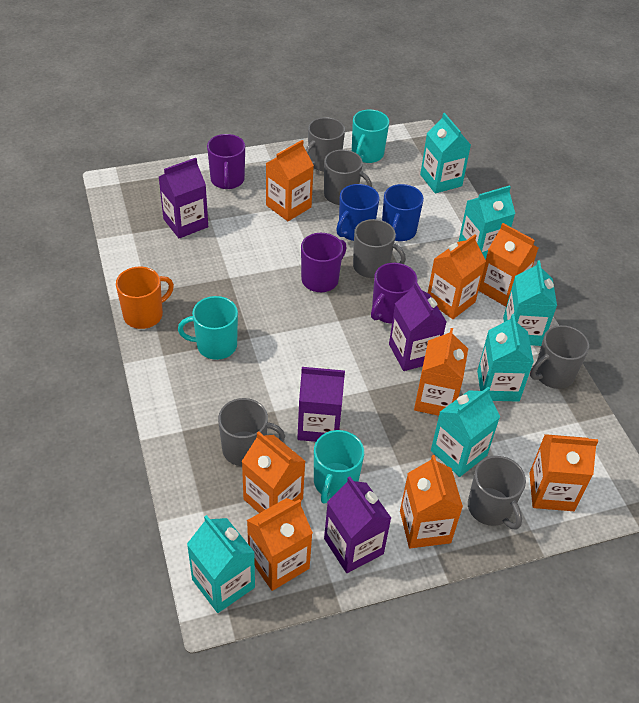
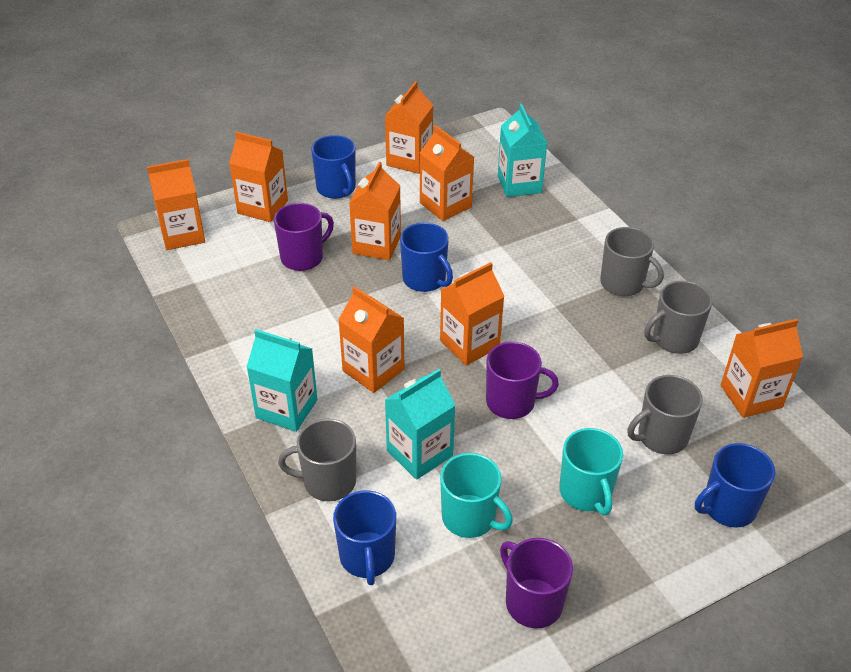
blue mug: 2 -> 4
grey mug: 6 -> 4
orange mug: 1 -> 0
purple carton: 4 -> 0
turquoise carton: 6 -> 3
turquoise mug: 3 -> 2

